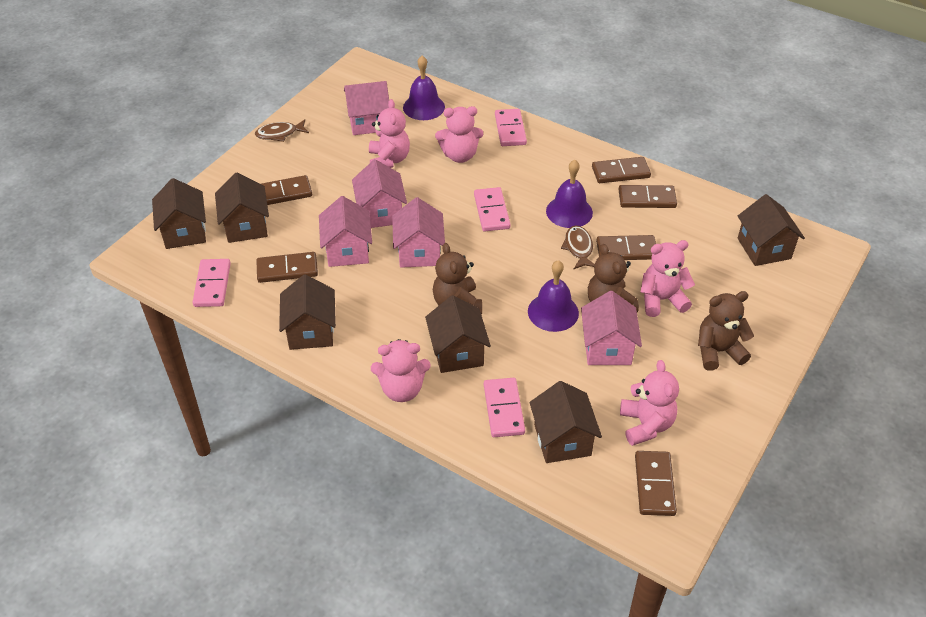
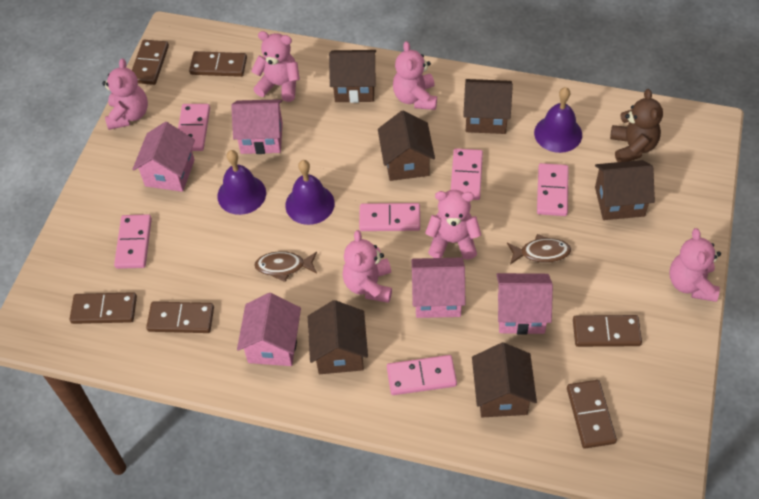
brown teddy bear: 3 -> 1
pink domino: 4 -> 6
pink teddy bear: 5 -> 6

